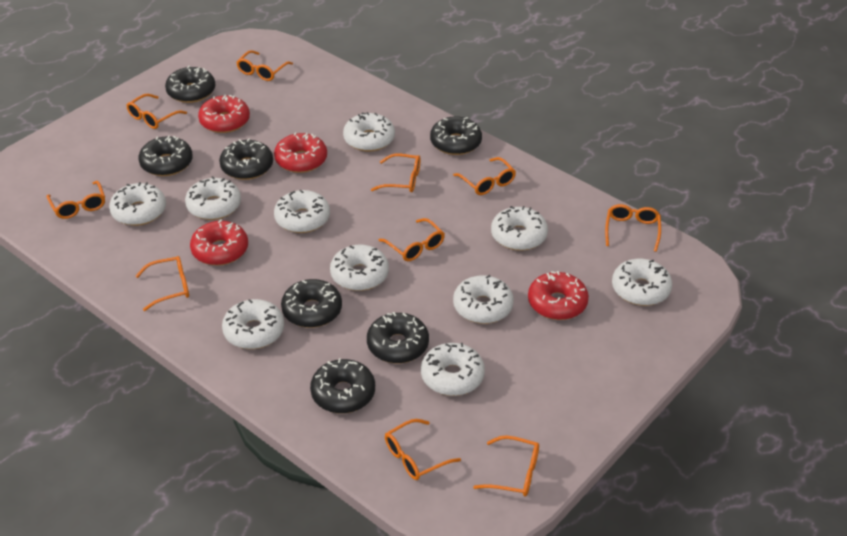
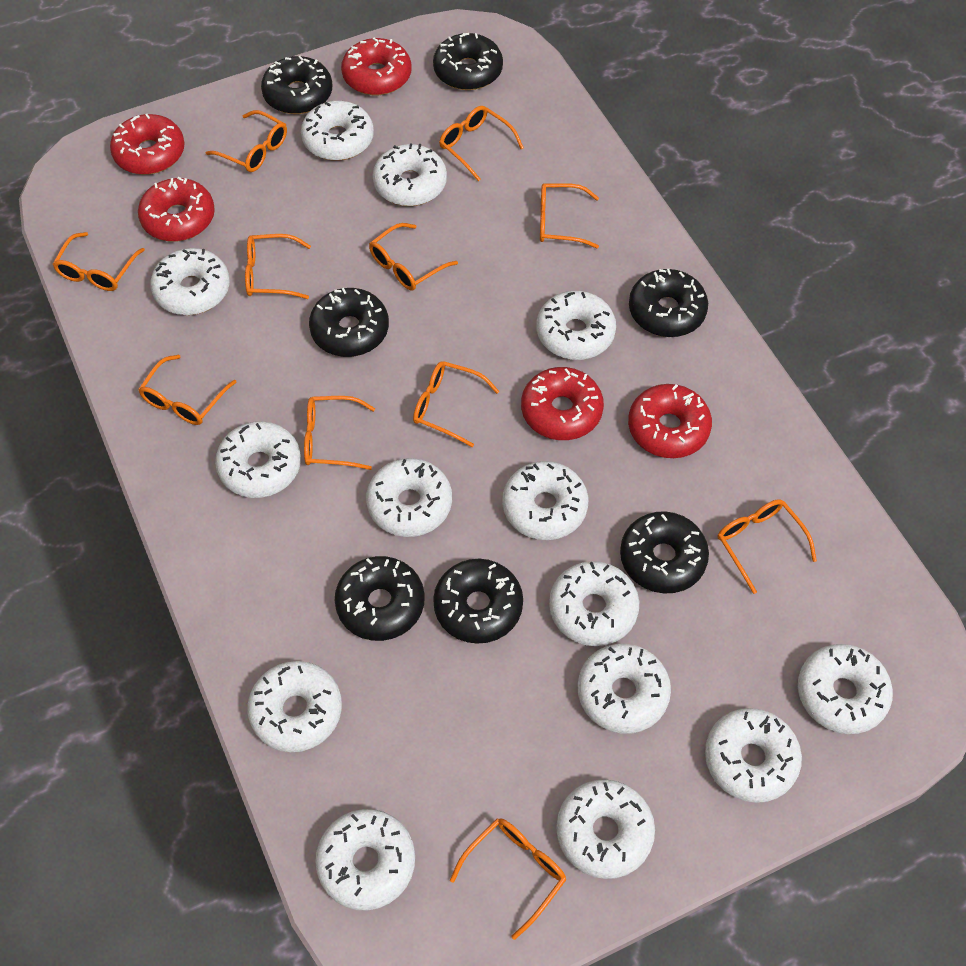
orange glasses: 10 -> 11
red donut: 4 -> 5
white donut: 10 -> 14

